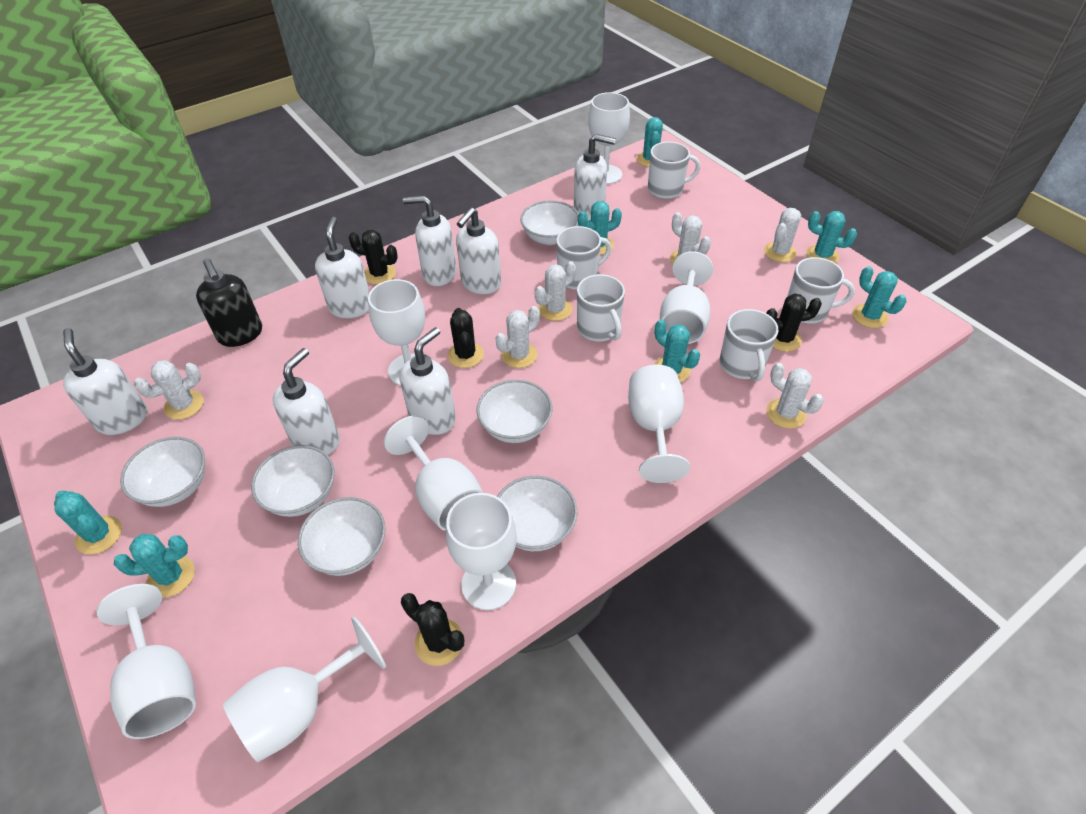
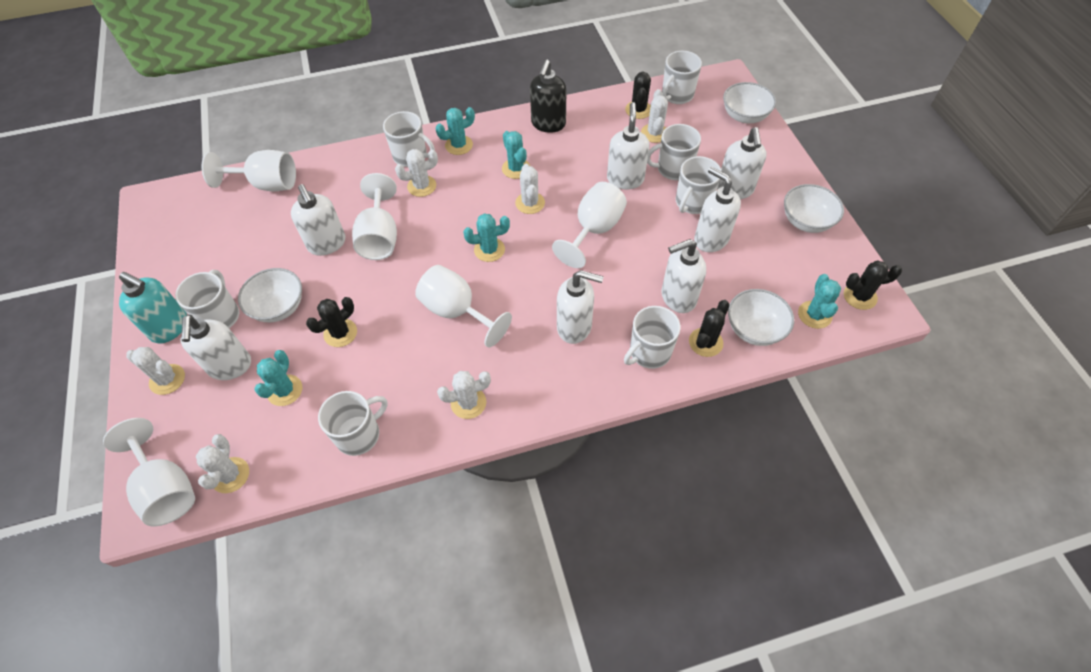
turquoise cactus: 7 -> 5
turquoise soap dispenser: 0 -> 1
white bowl: 6 -> 4
white goblet: 8 -> 5
white mug: 5 -> 7

